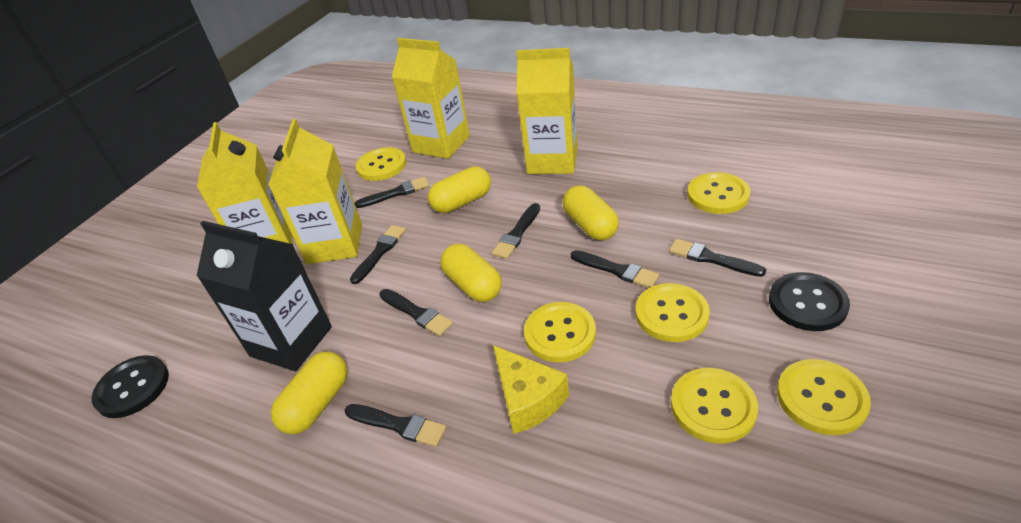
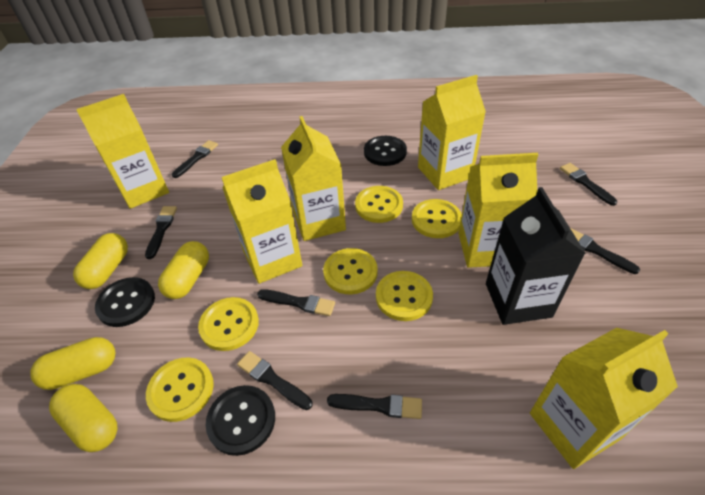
black button: 2 -> 3
yellow carton: 4 -> 6
yellow cheese: 1 -> 0

